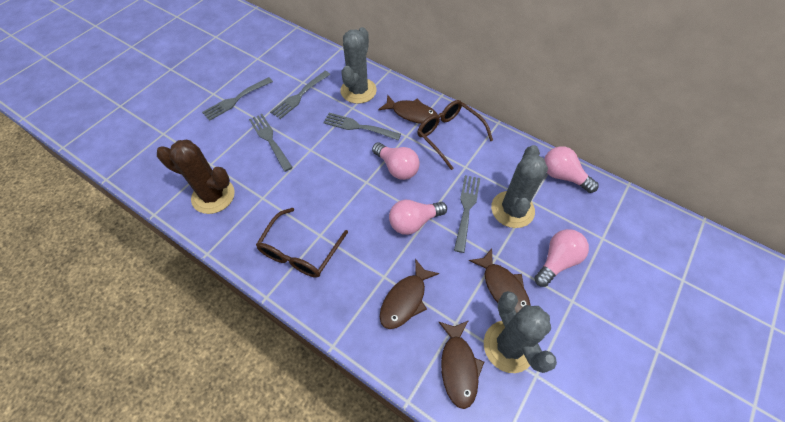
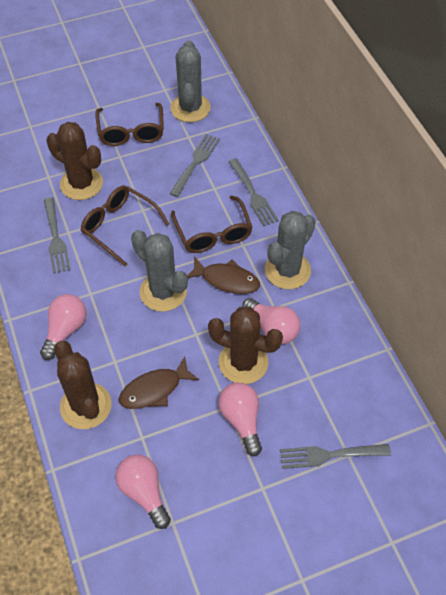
brown cactus: 1 -> 3
brown fish: 4 -> 2
brown glasses: 2 -> 3
grey fork: 5 -> 4

